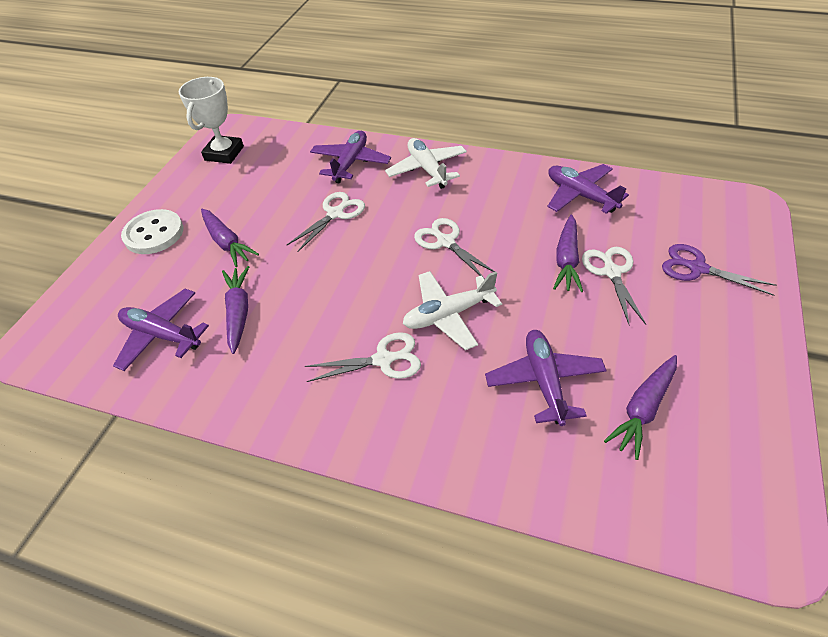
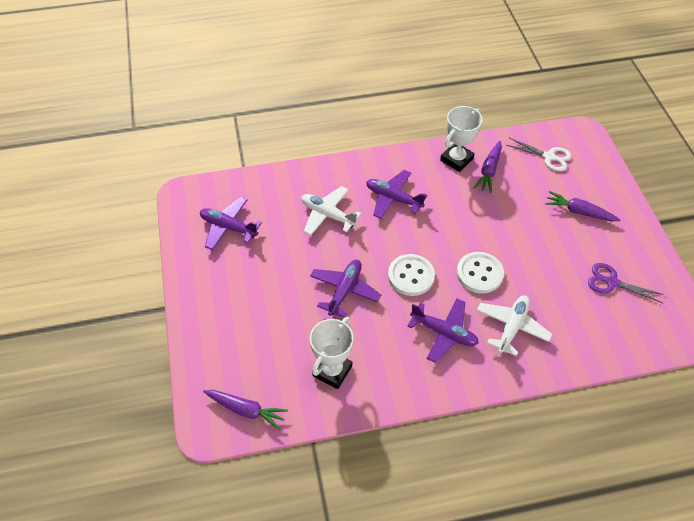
purple carrot: 4 -> 3
white button: 1 -> 2
white scissors: 4 -> 1
white trophy: 1 -> 2

